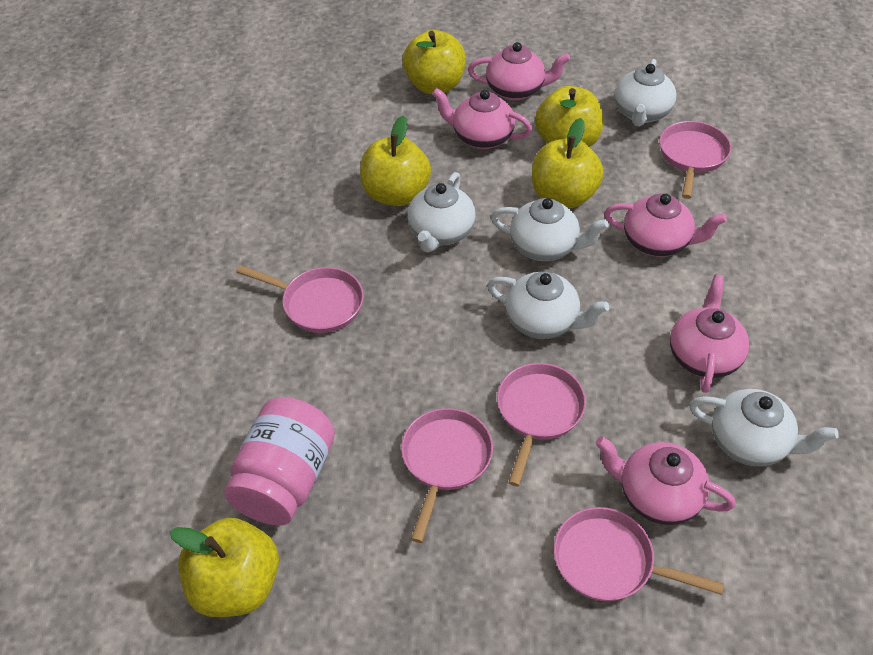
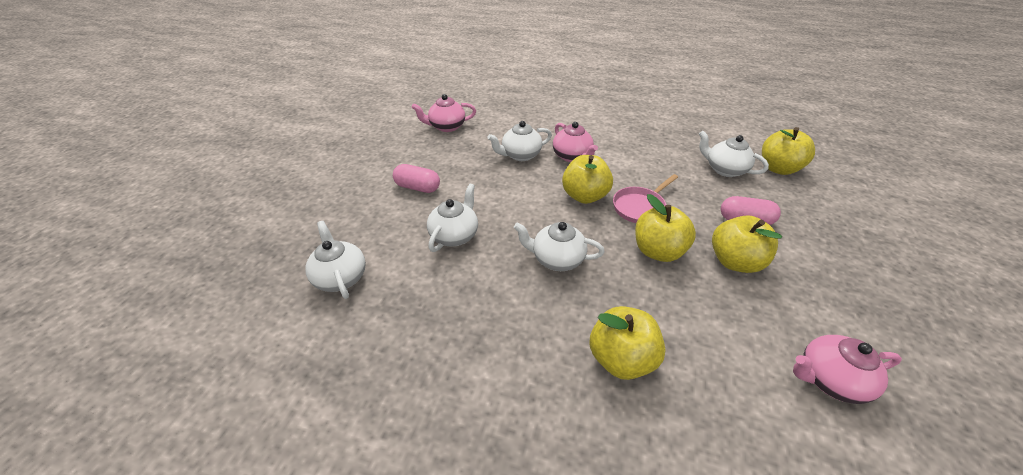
pink capsule: 0 -> 2
pink jar: 1 -> 0
pink pan: 5 -> 1
pink teapot: 5 -> 3

